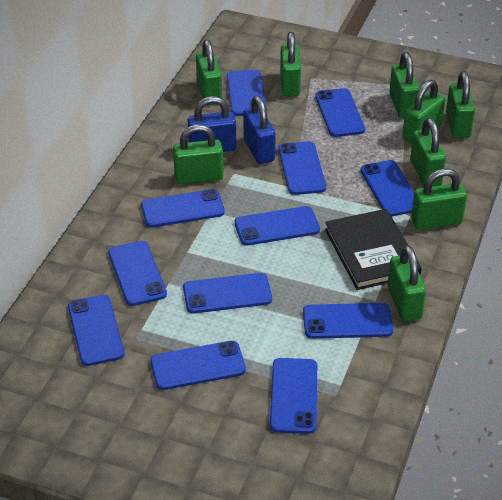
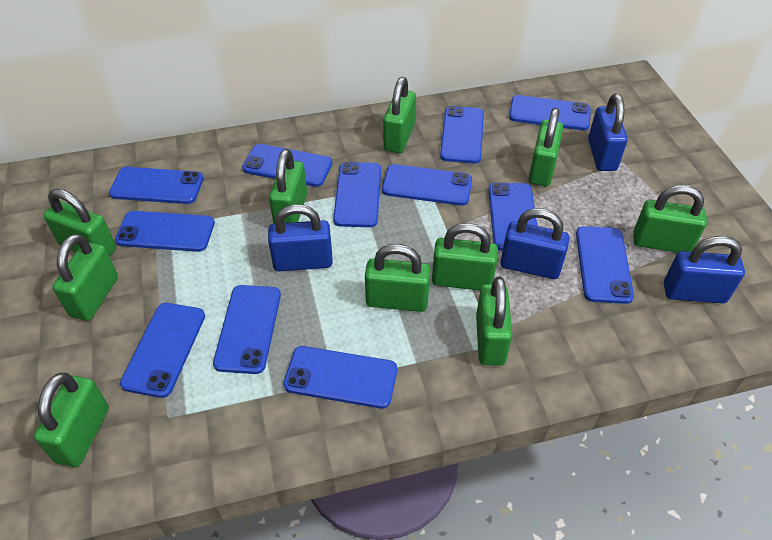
black book: 1 -> 0
blue padlock: 2 -> 4
green padlock: 9 -> 10

